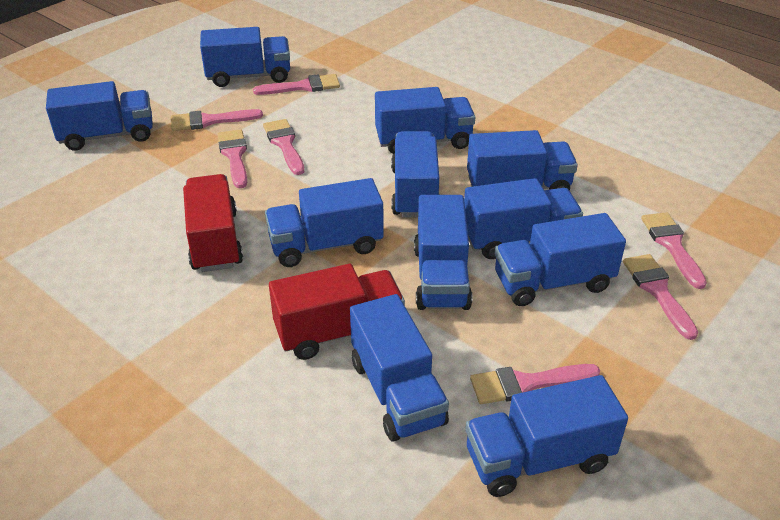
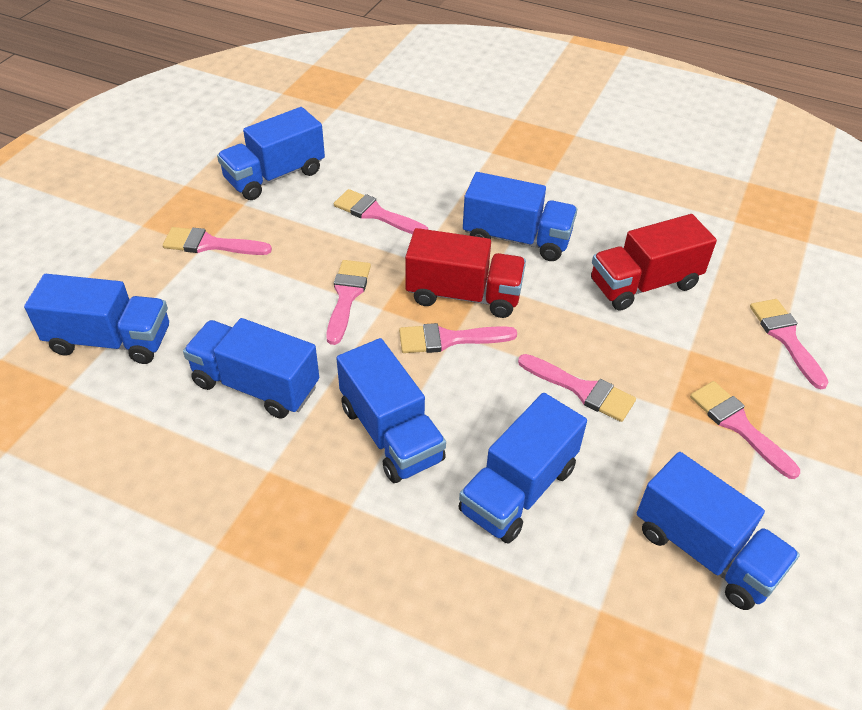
blue truck: 11 -> 7

